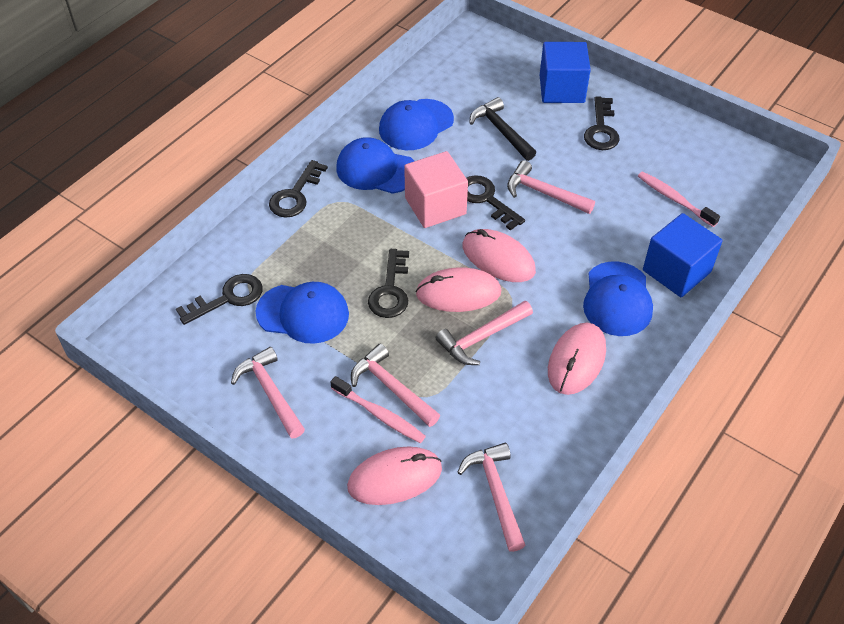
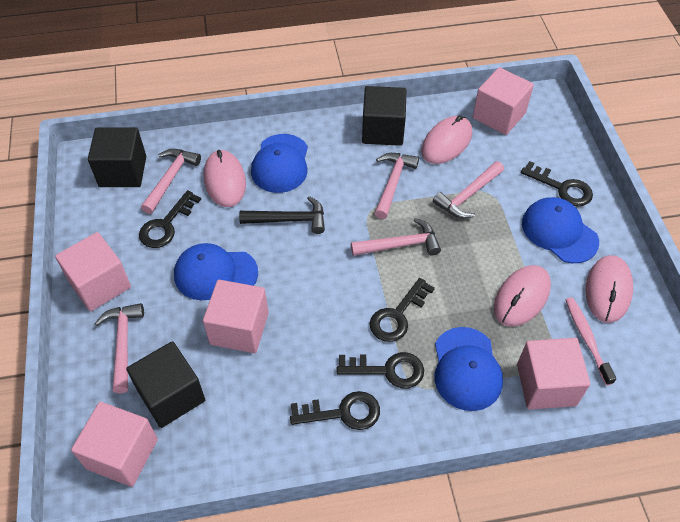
black cube: 0 -> 3
blue cube: 2 -> 0
pink cube: 1 -> 5
pink toothbrush: 2 -> 1

